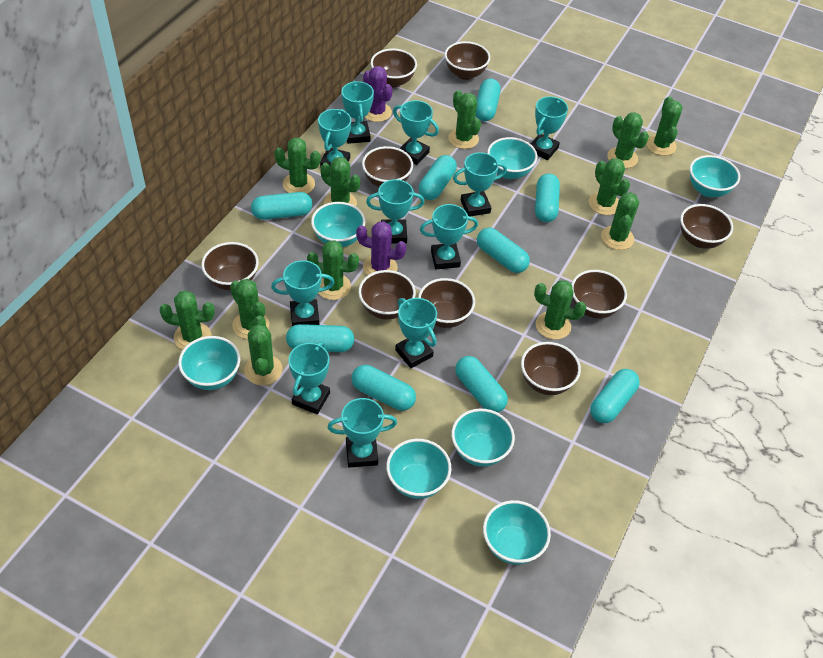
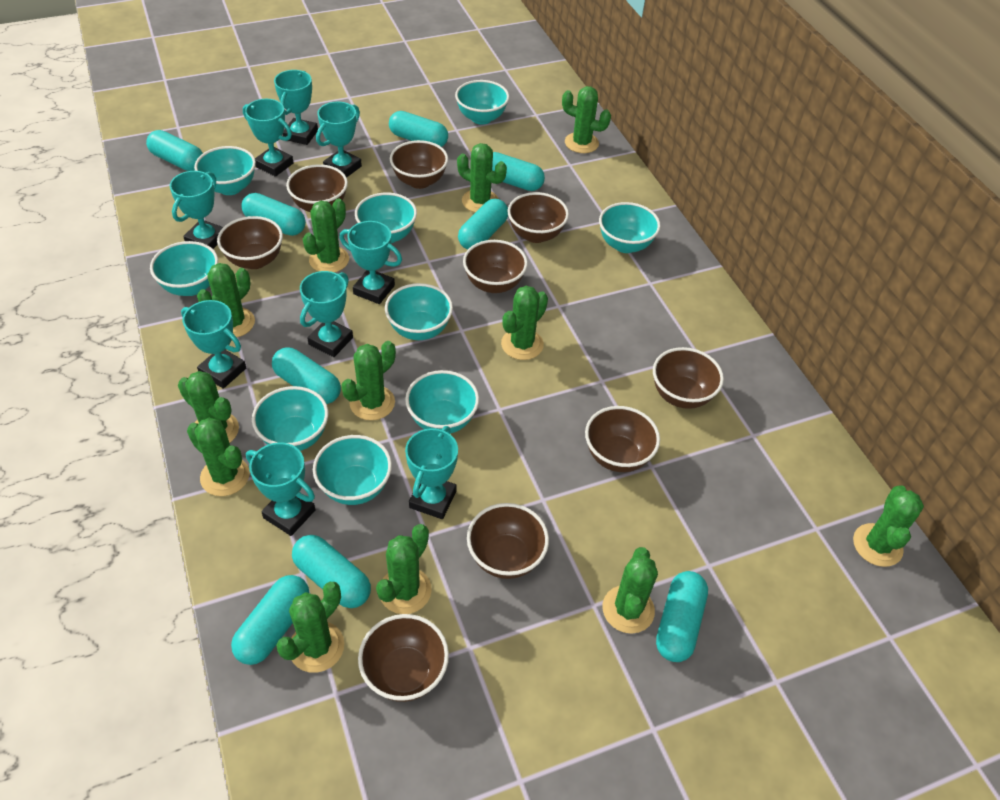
purple cactus: 2 -> 0
turquoise bowl: 7 -> 9
turquoise trophy: 11 -> 9

